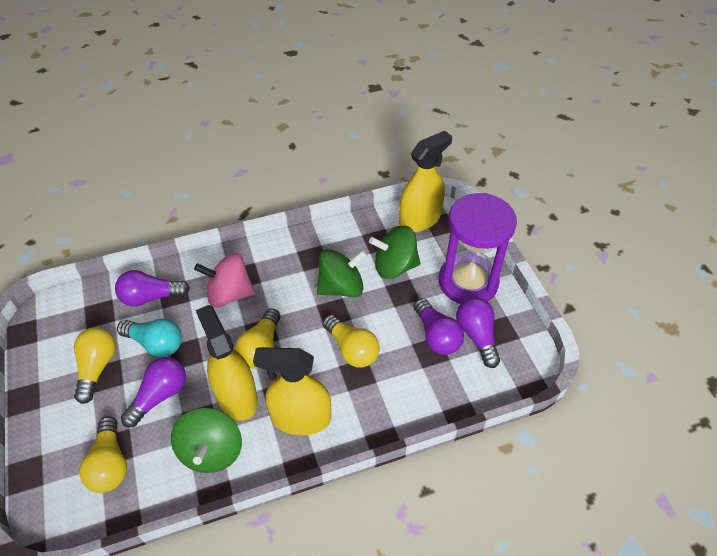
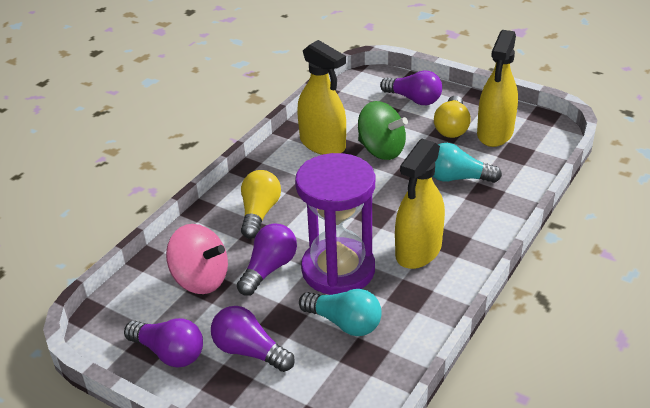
green spinning top: 3 -> 1
turquoise light bulb: 1 -> 2
yellow light bulb: 4 -> 2

